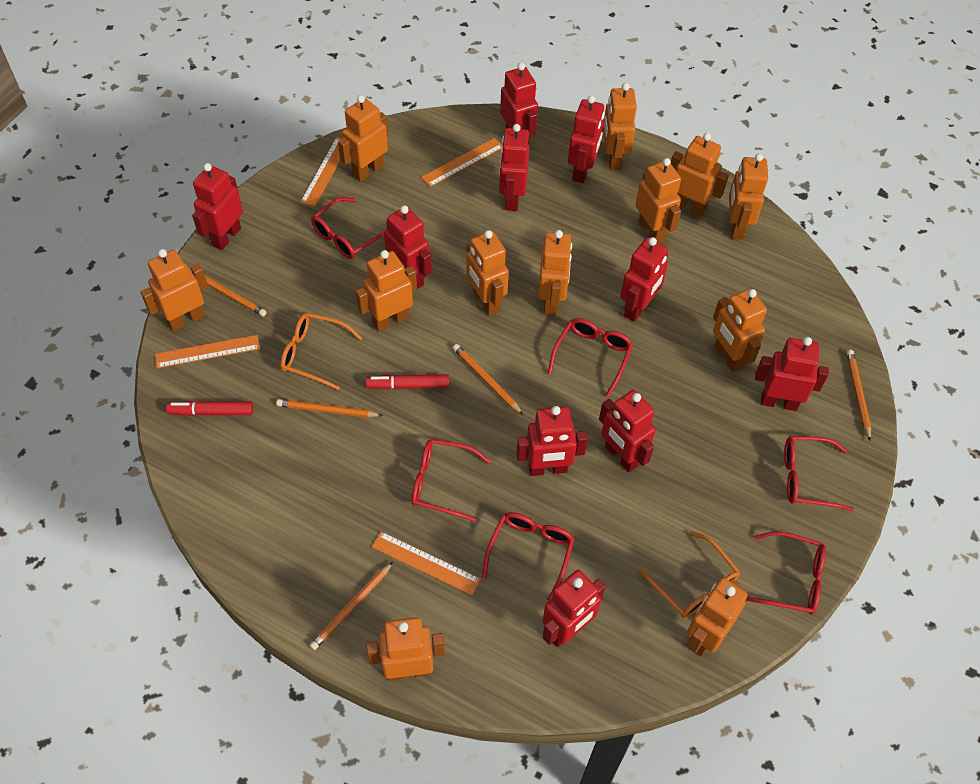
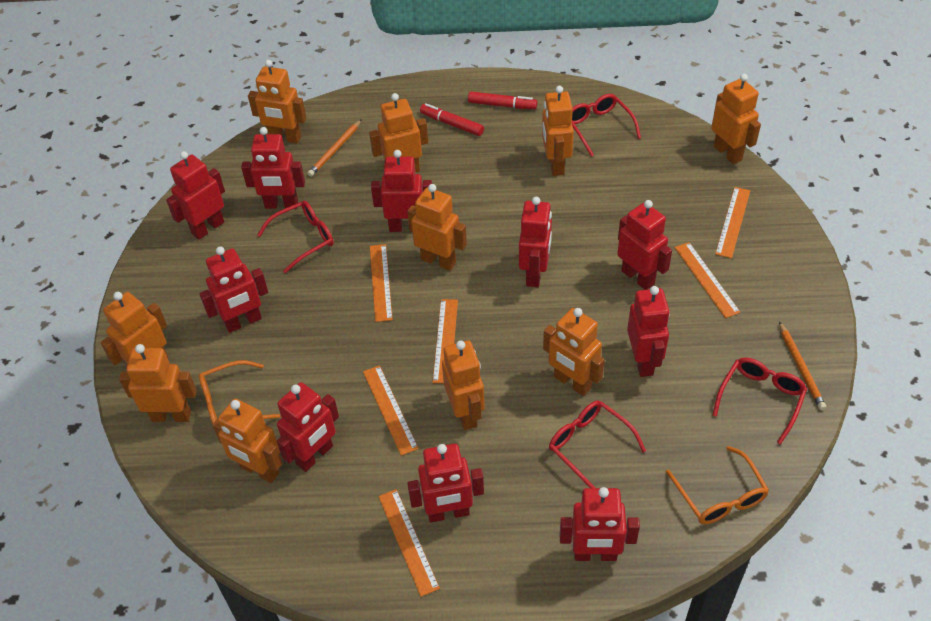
orange pencil: 5 -> 2
orange robot: 12 -> 10
orange ruler: 4 -> 6
red glasses: 6 -> 4

